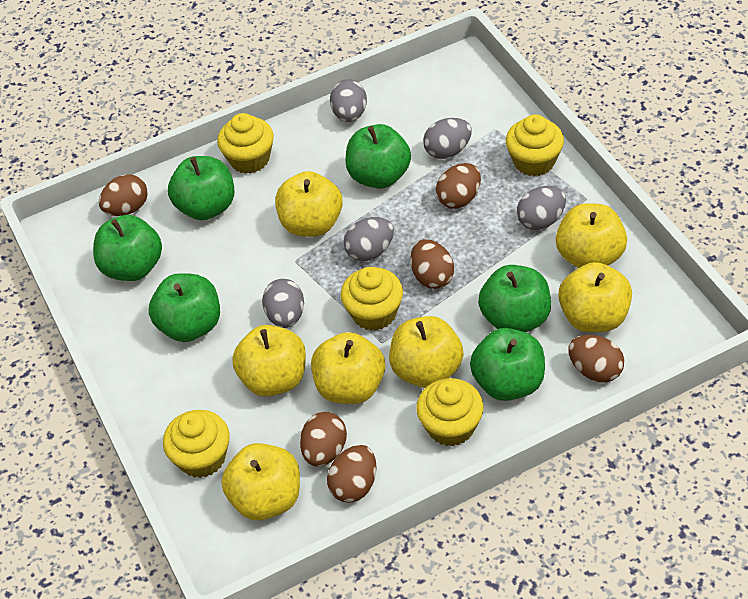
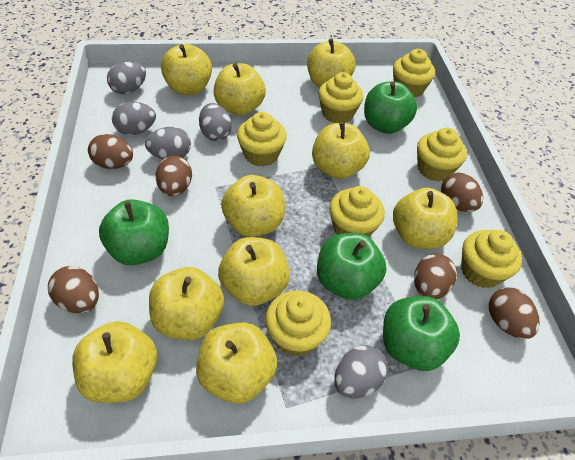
green apple: 6 -> 4
yellow apple: 7 -> 10
yellow cupcake: 5 -> 7

